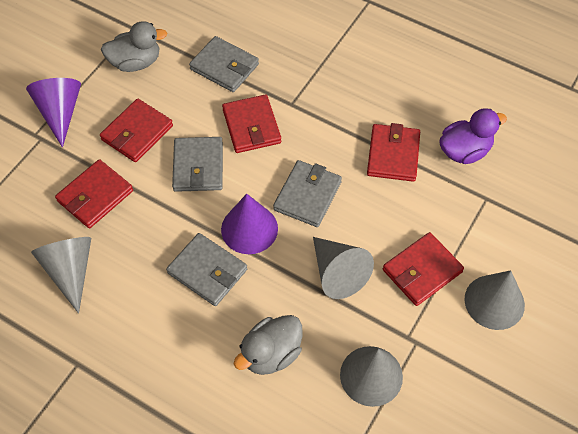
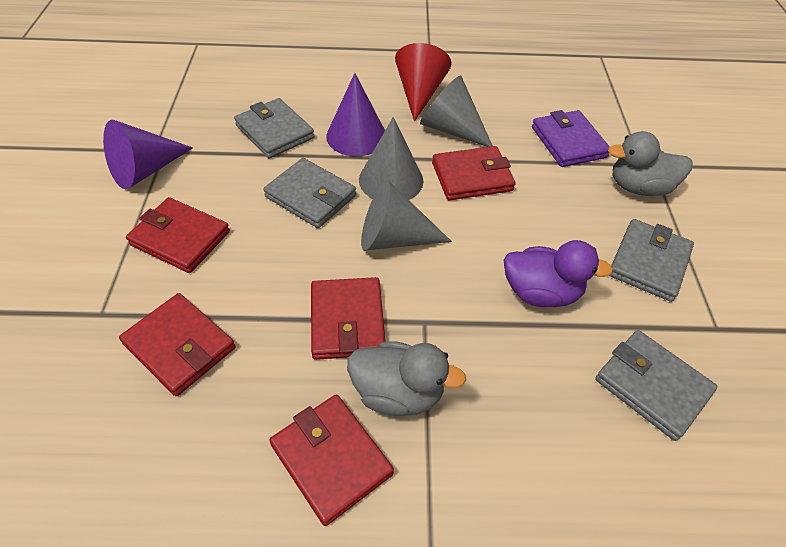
grey cone: 4 -> 3
purple wallet: 0 -> 1
red cone: 0 -> 1

